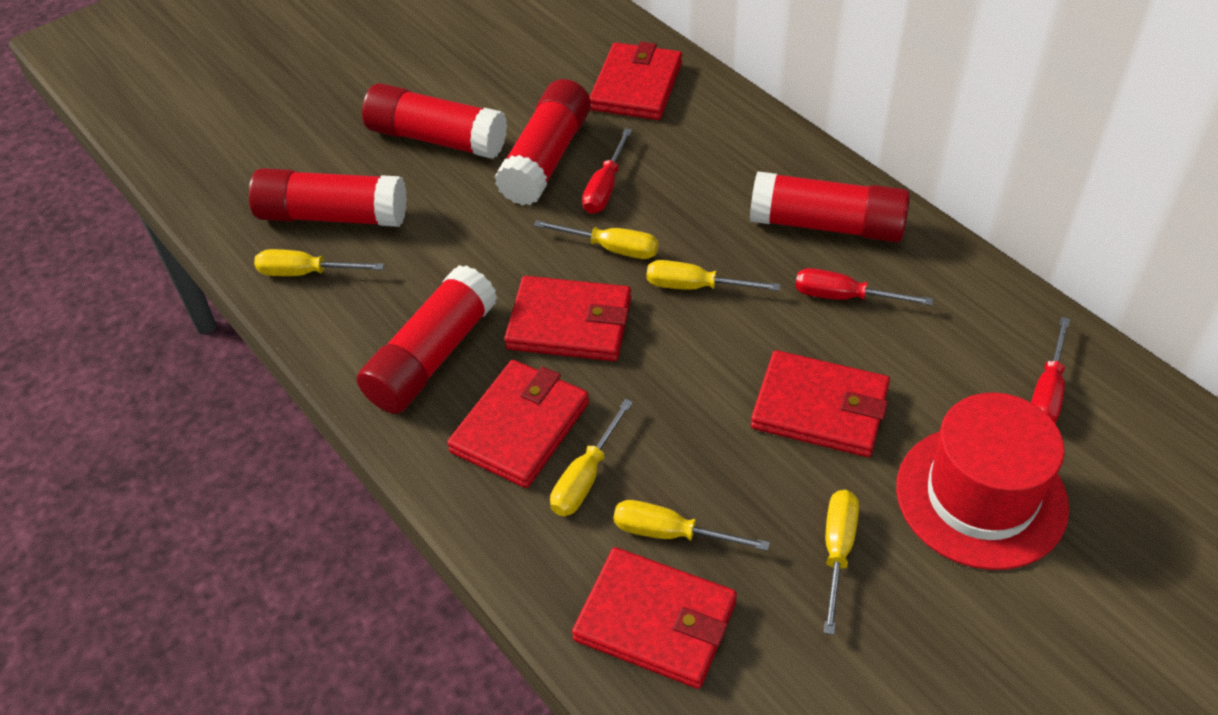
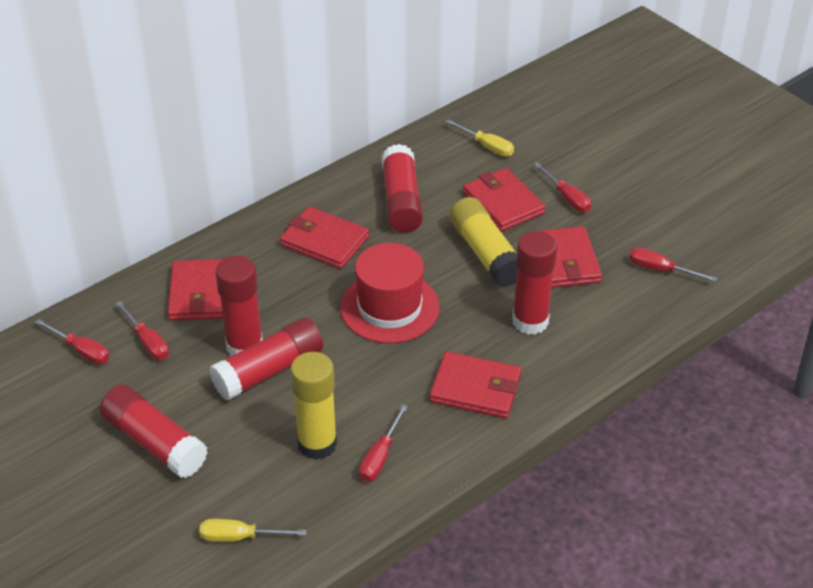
red screwdriver: 3 -> 5
yellow glue stick: 0 -> 2
yellow screwdriver: 6 -> 2

